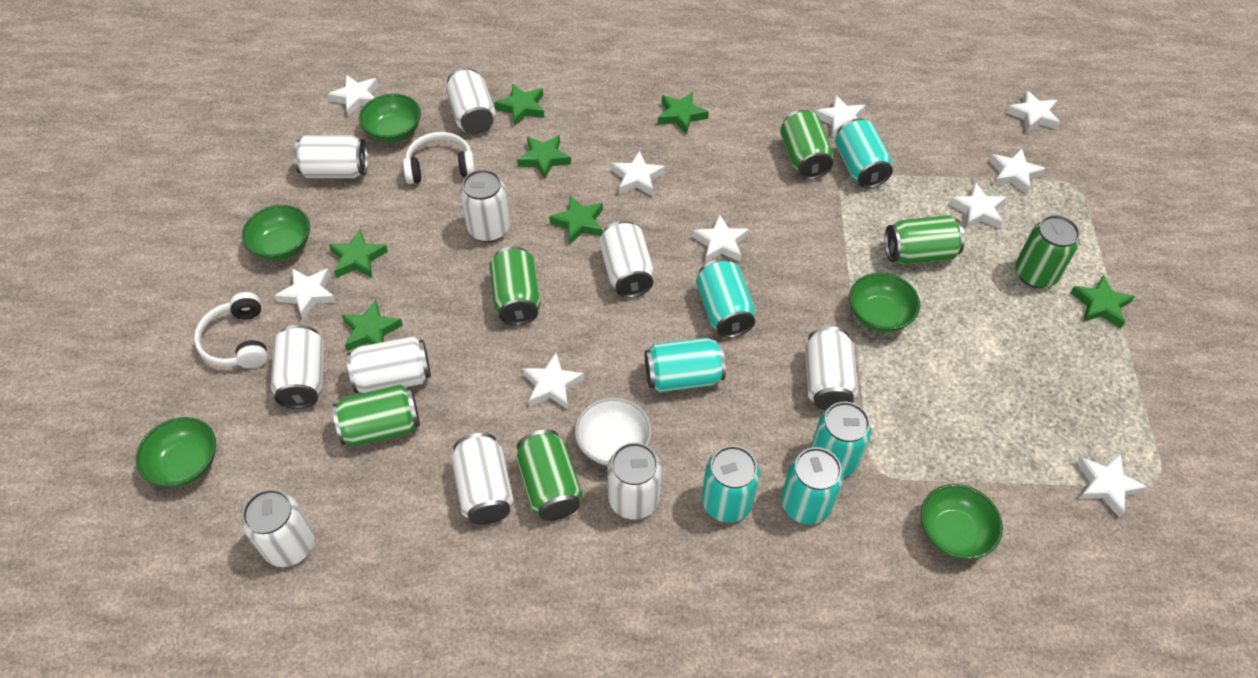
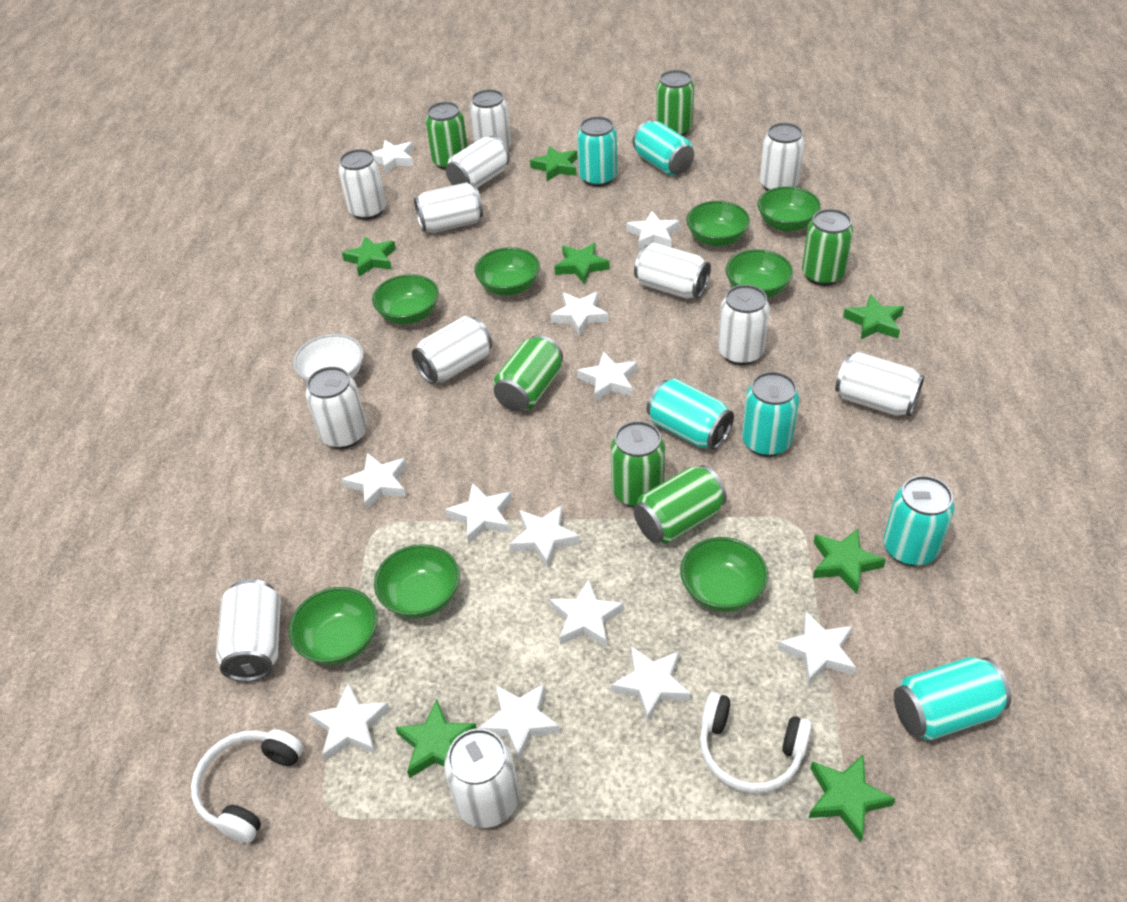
green bowl: 5 -> 8
white can: 10 -> 12
white star: 10 -> 12

